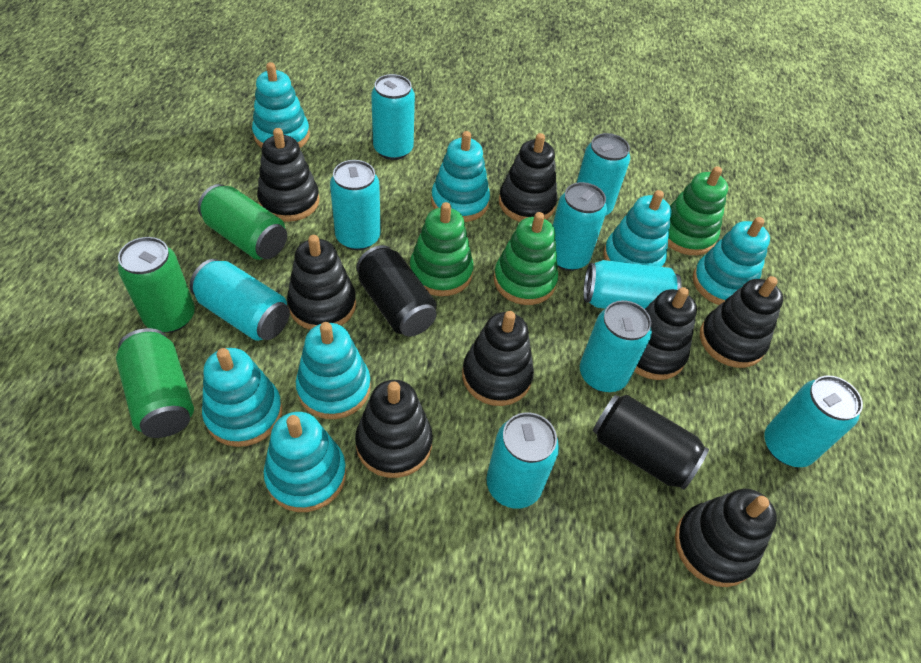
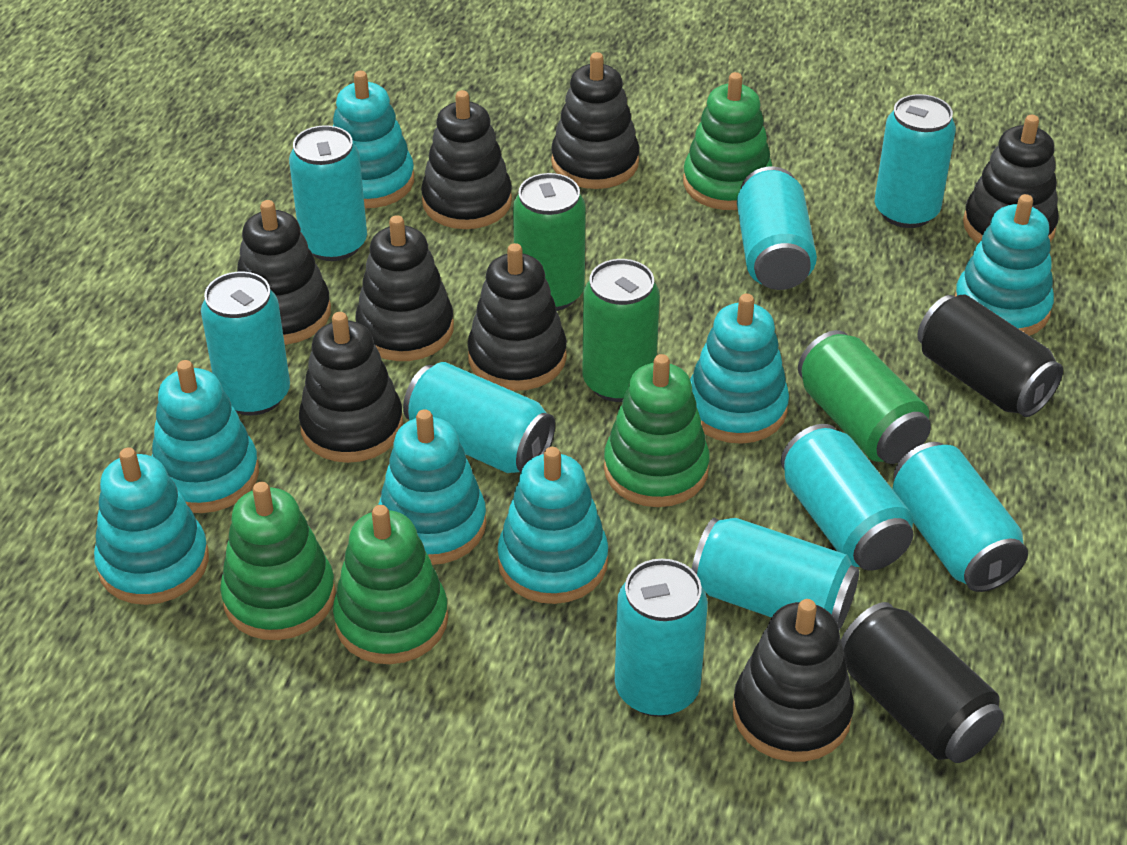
green stacking toy: 3 -> 4

